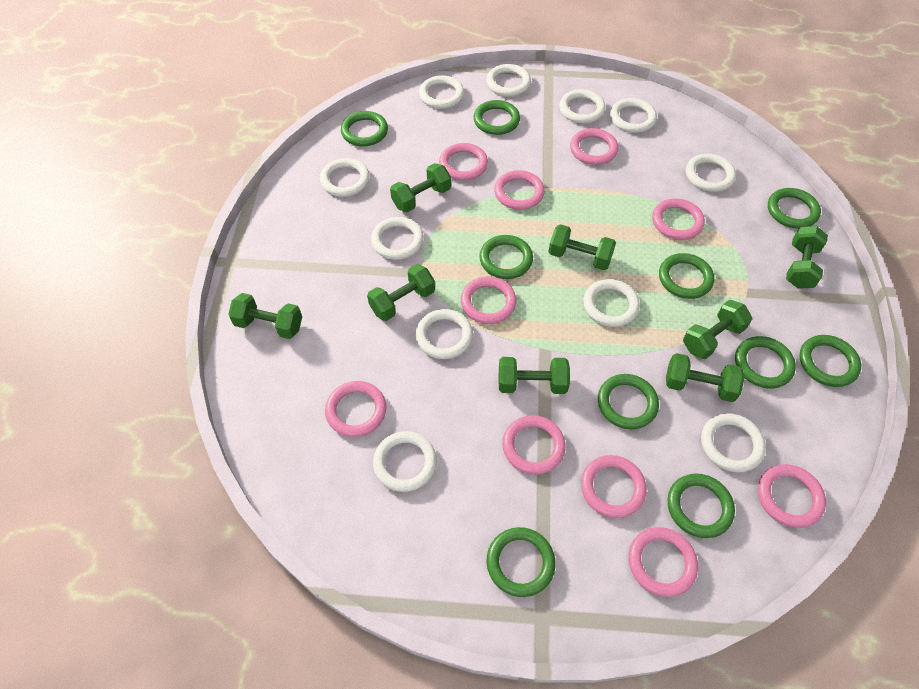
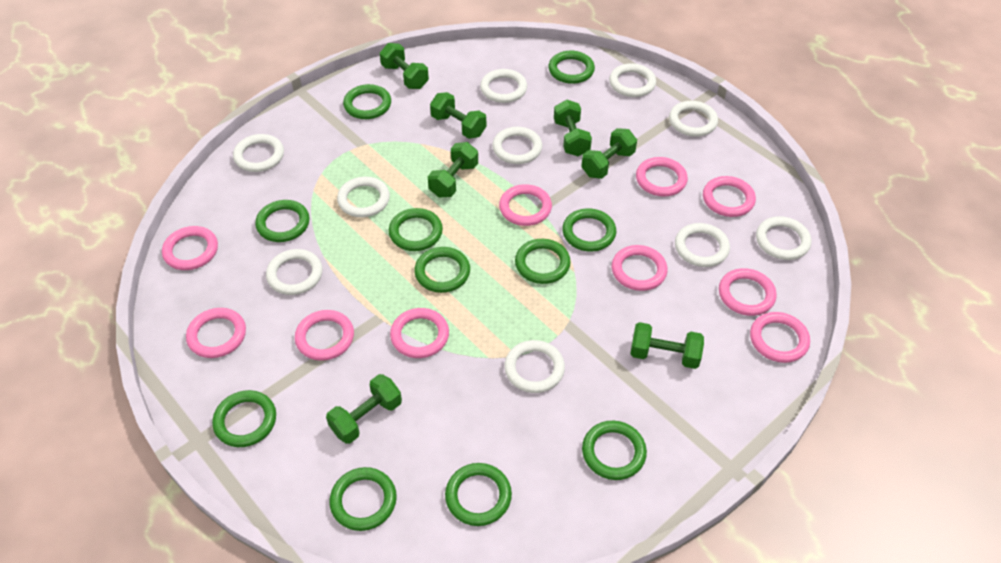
green dumbbell: 8 -> 7
green ring: 10 -> 11
white ring: 11 -> 10

